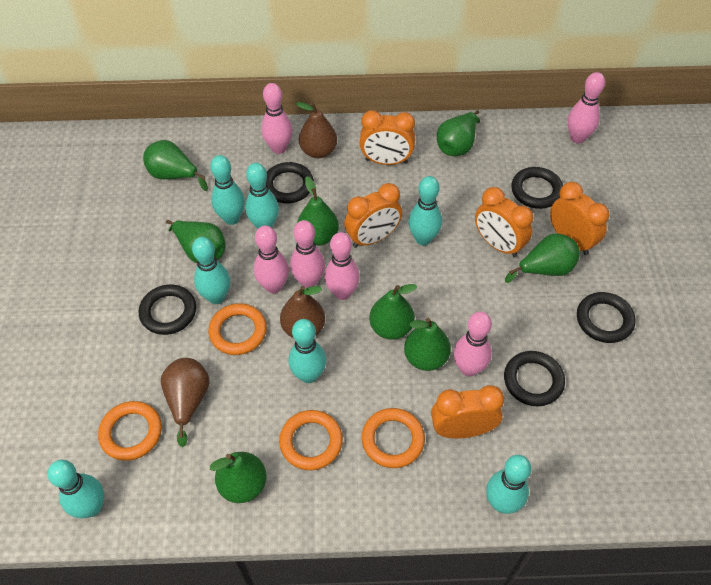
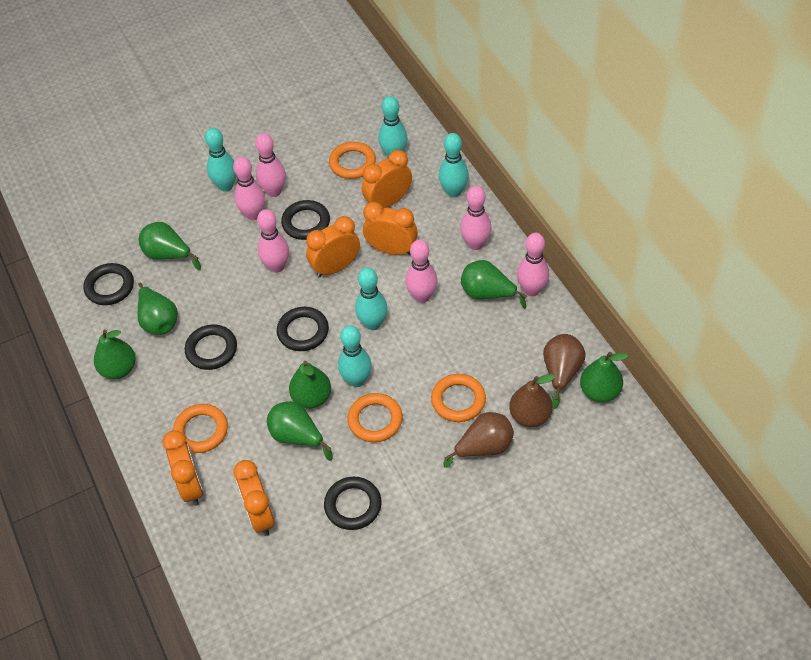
green pear: 8 -> 7
turquoise bowling pin: 7 -> 5

